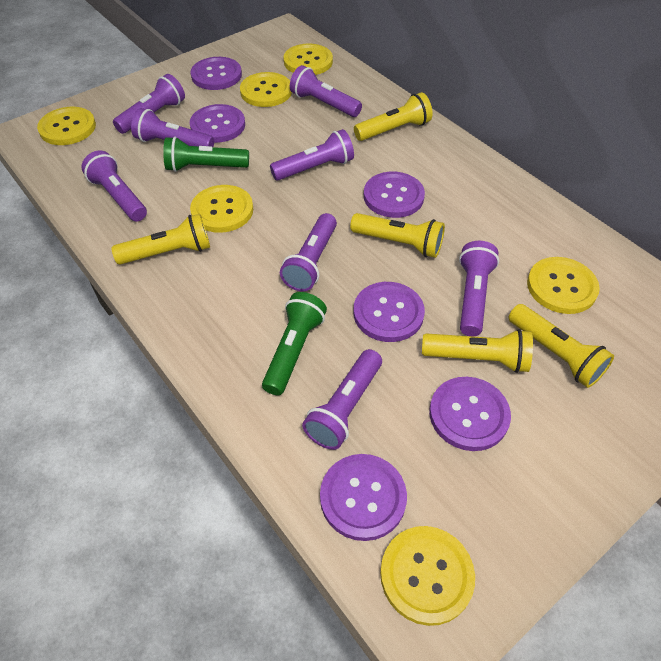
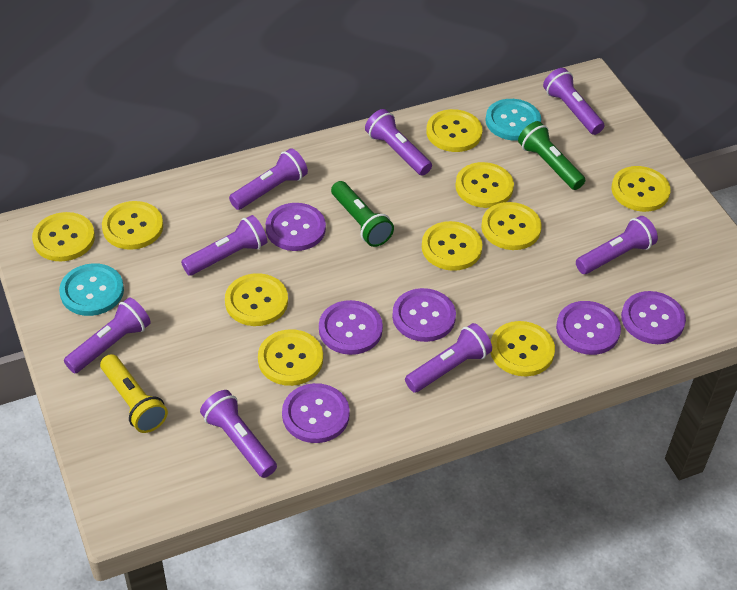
turquoise button: 0 -> 2
yellow button: 6 -> 10
yellow flashlight: 5 -> 1

